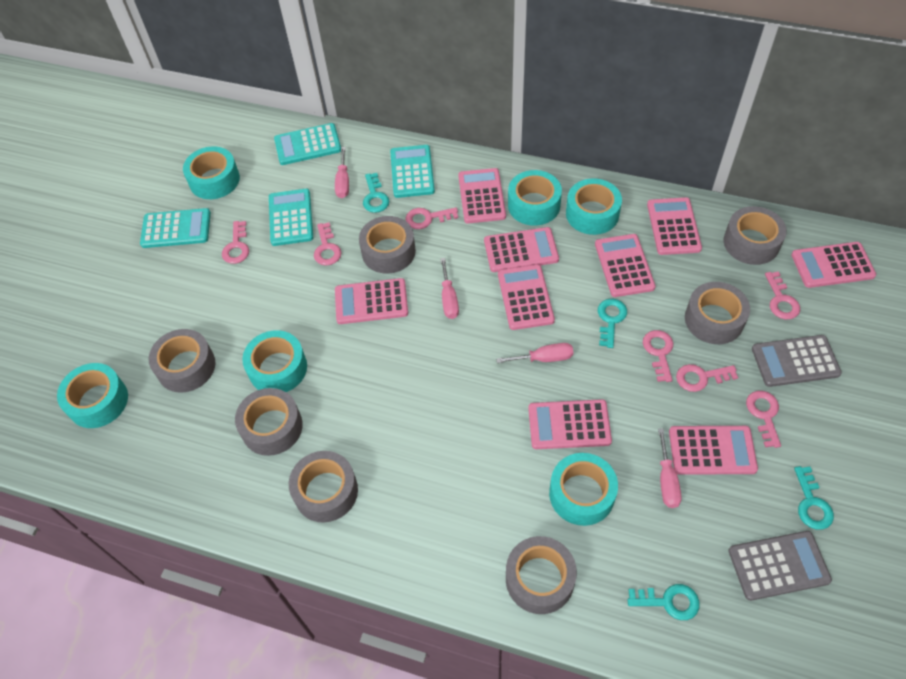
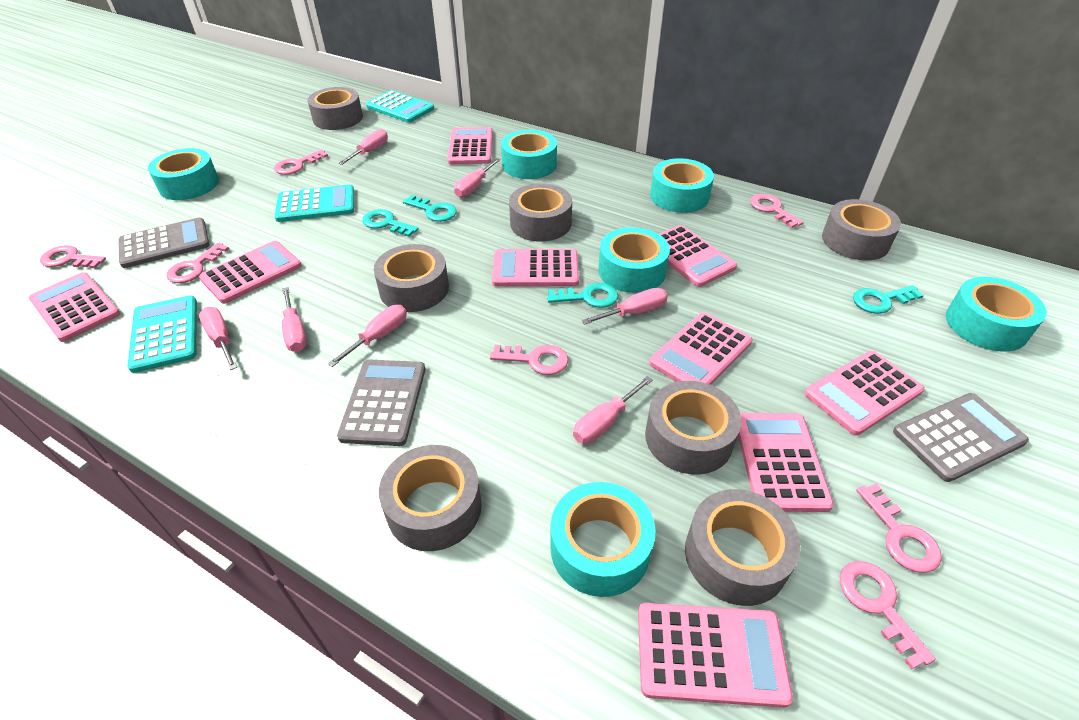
grey calculator: 2 -> 3
pink screwdriver: 4 -> 7
turquoise calculator: 4 -> 3

